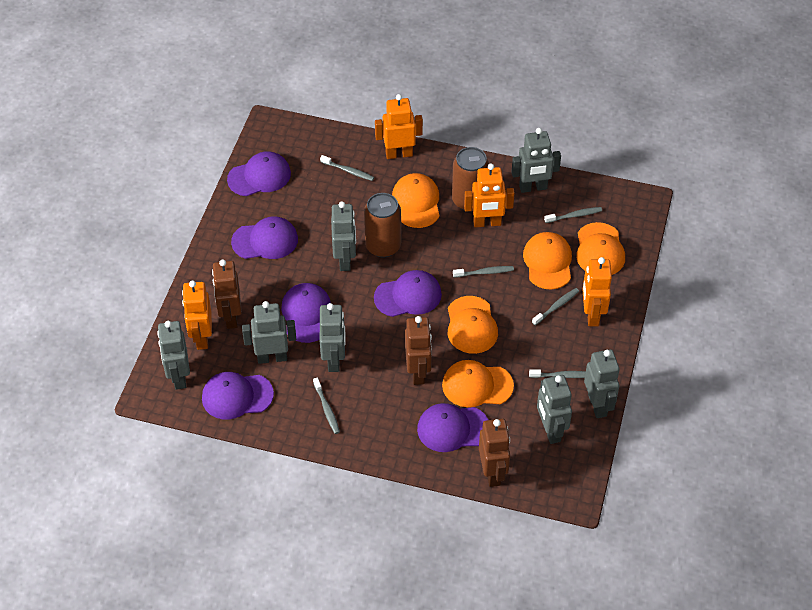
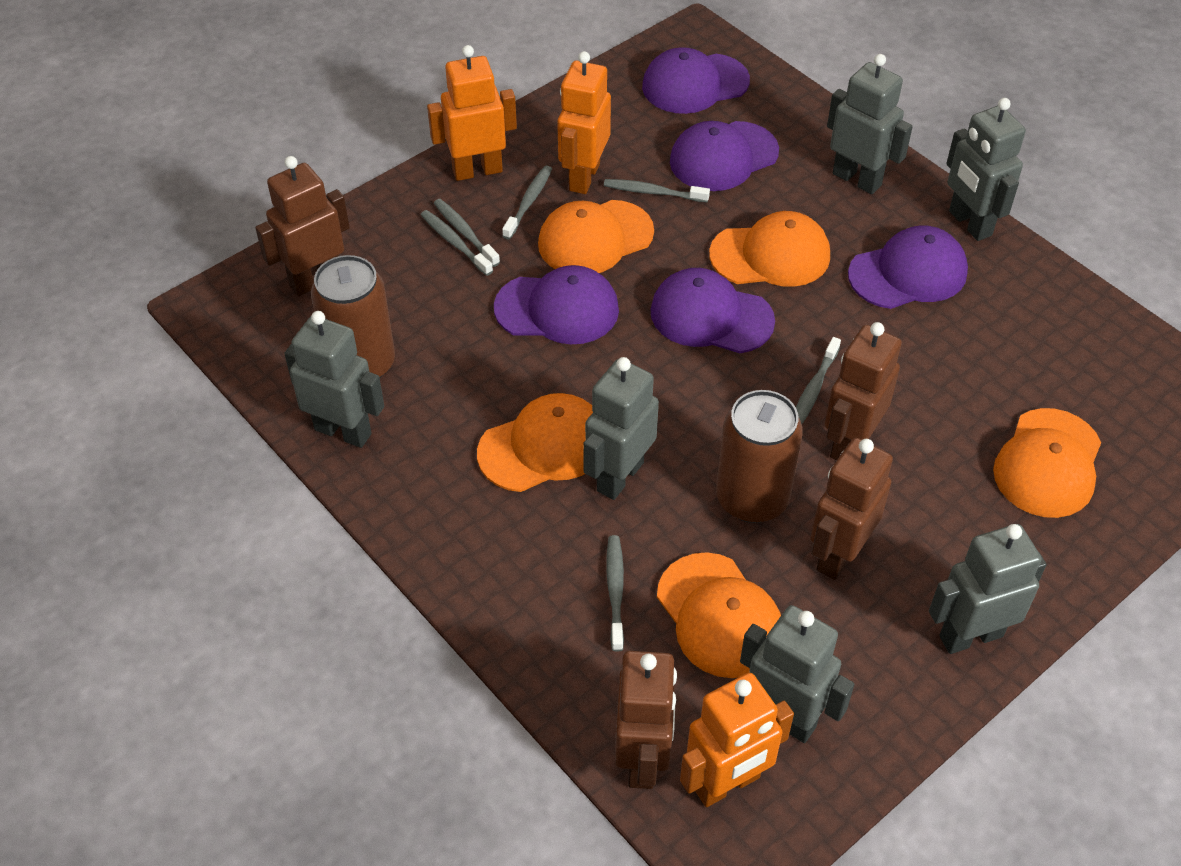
brown robot: 3 -> 4
grey robot: 7 -> 6
orange robot: 4 -> 3
purple cap: 6 -> 5

